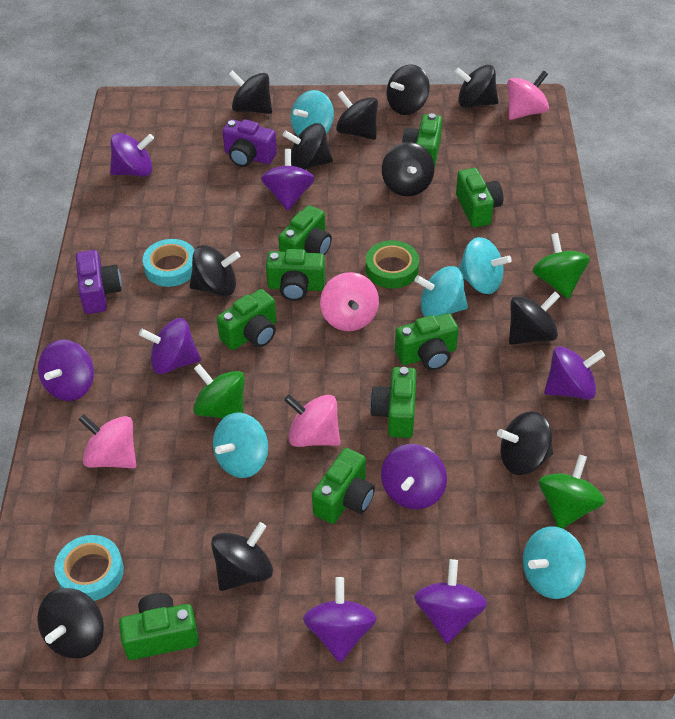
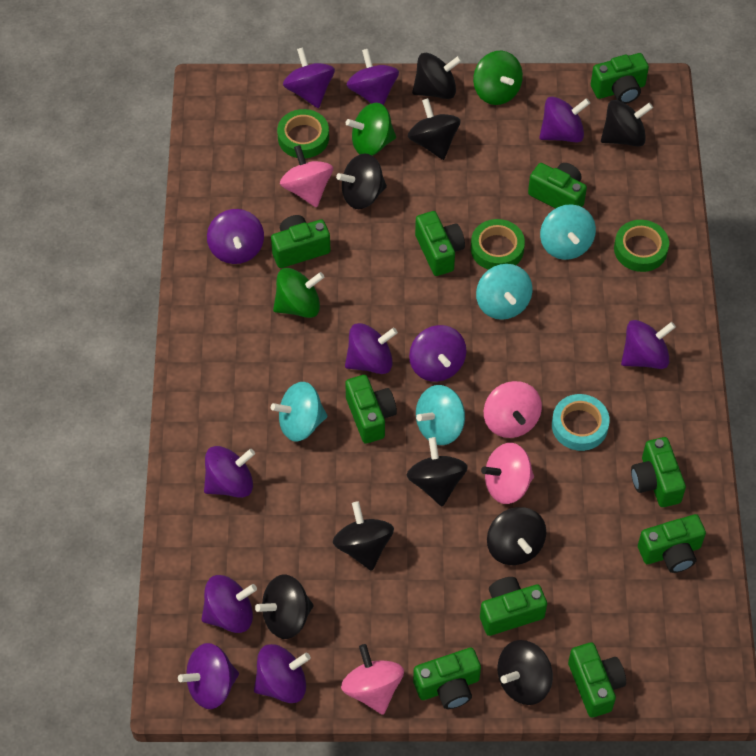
black spinning top: 11 -> 9
green camera: 9 -> 10
green tape: 1 -> 3
purple camera: 2 -> 0
purple spinning top: 8 -> 11
turquoise spinning top: 5 -> 4
turquoise tape: 2 -> 1

